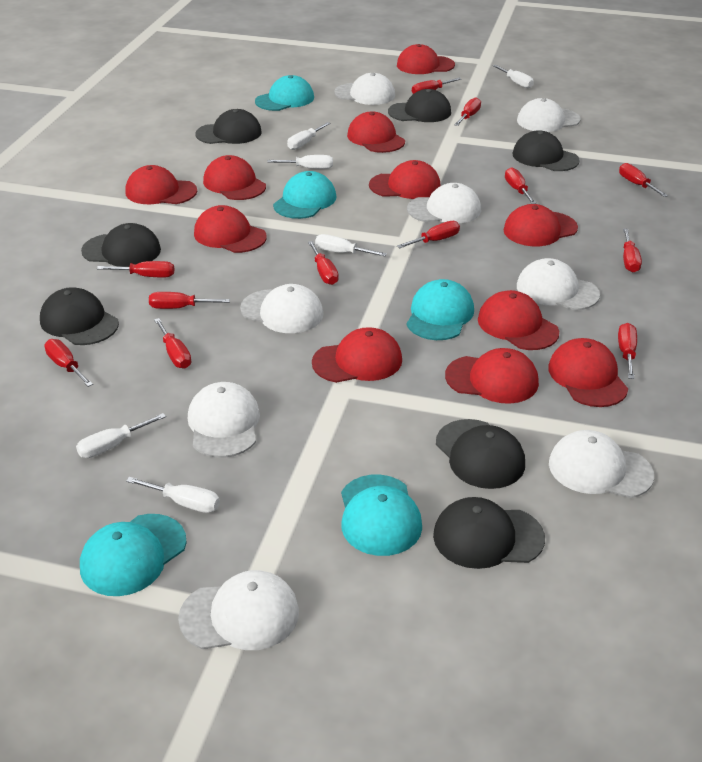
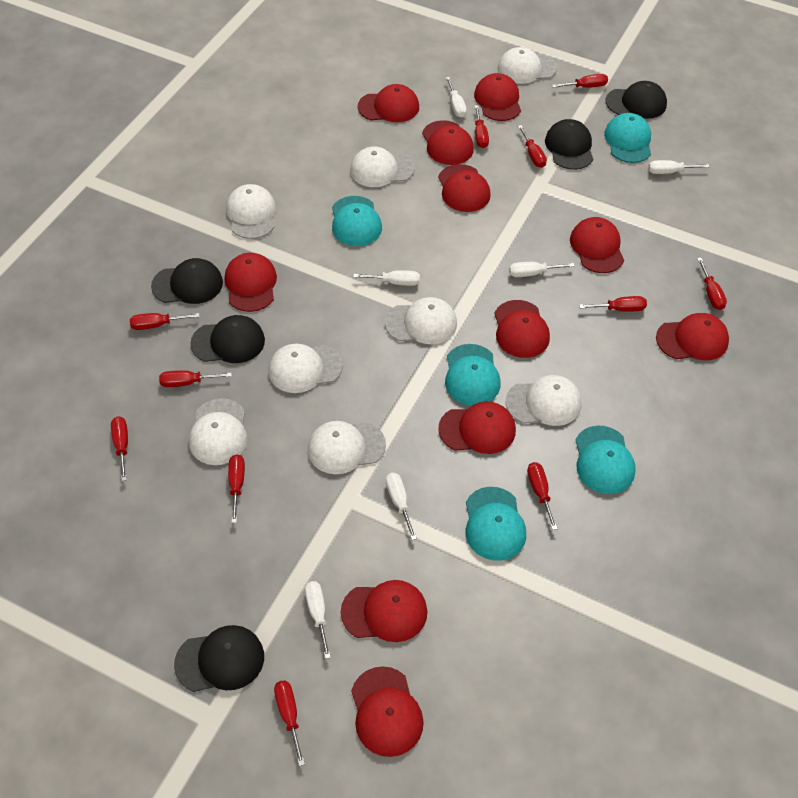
black cap: 7 -> 5
red screwdriver: 12 -> 11

